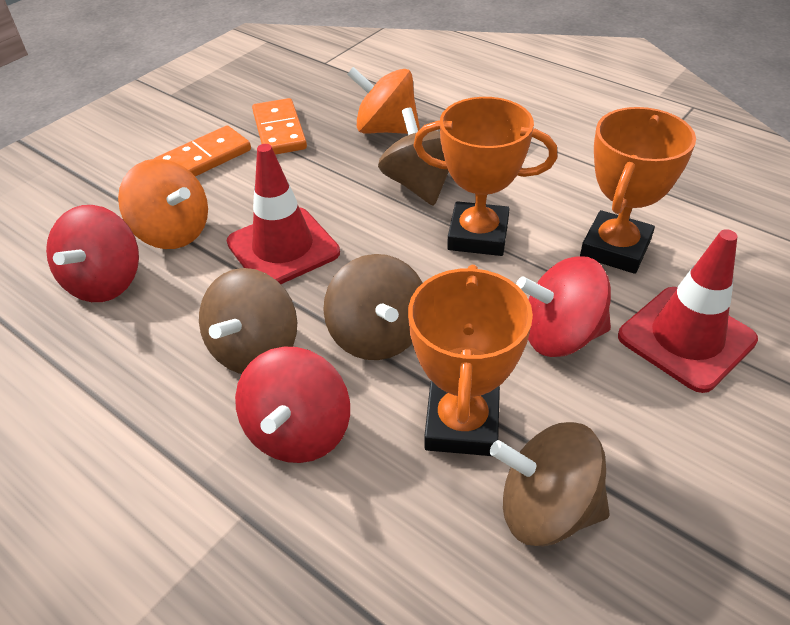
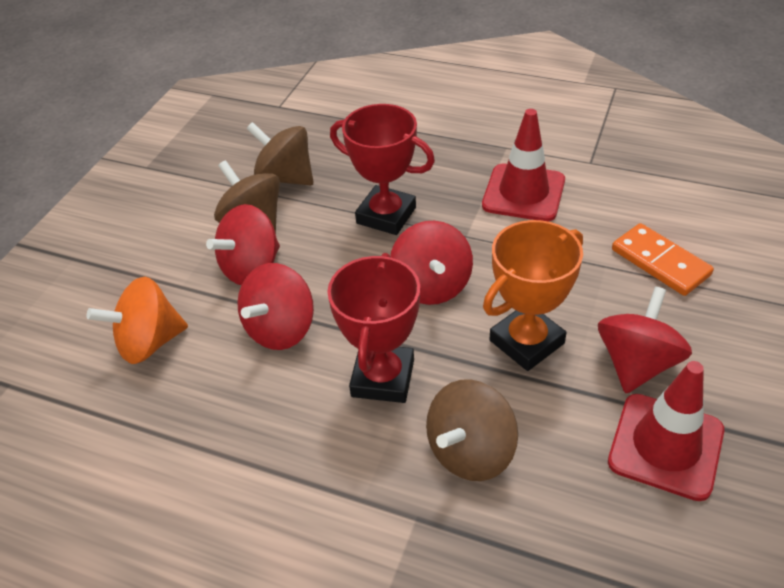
brown spinning top: 4 -> 3
orange domino: 2 -> 1
orange spinning top: 2 -> 1
orange trophy: 3 -> 1
red spinning top: 3 -> 4
red trophy: 0 -> 2

